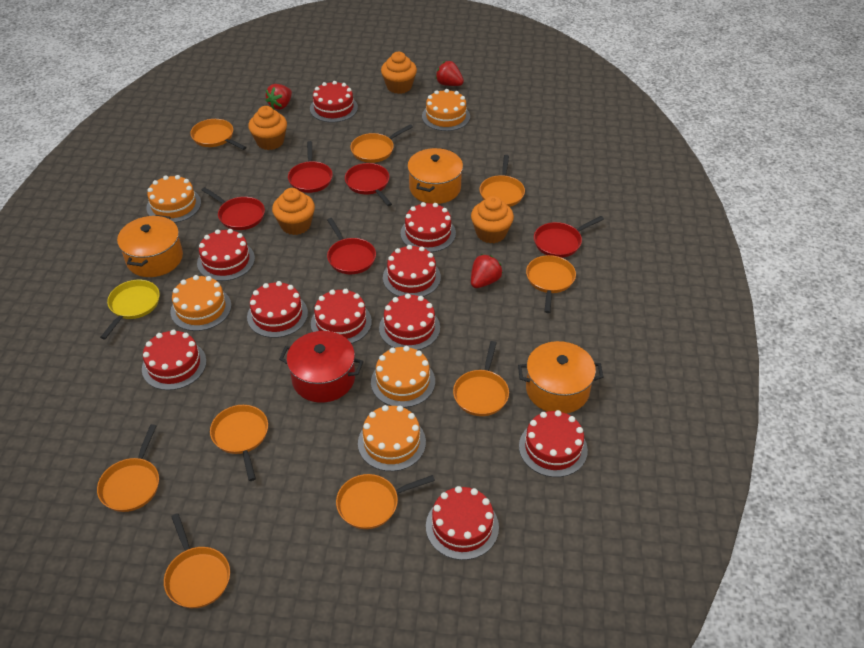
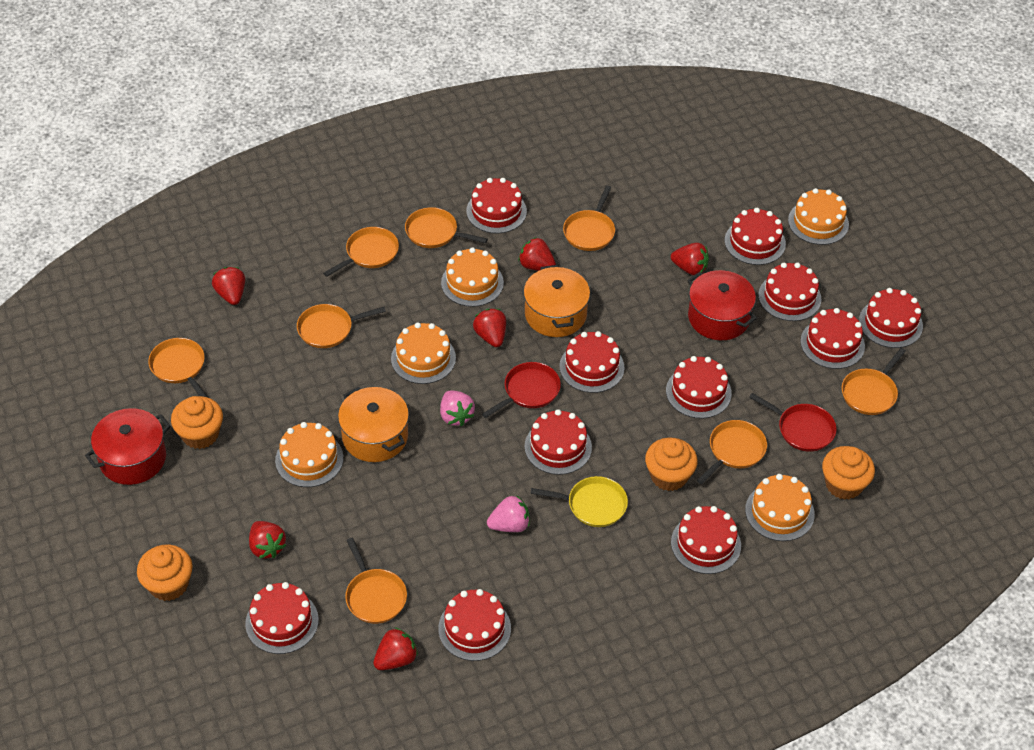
orange pan: 9 -> 8
orange pot: 3 -> 2
pink strawberry: 0 -> 2
red cake: 10 -> 11
red pan: 5 -> 2
red pot: 1 -> 2
red strawberry: 3 -> 6

